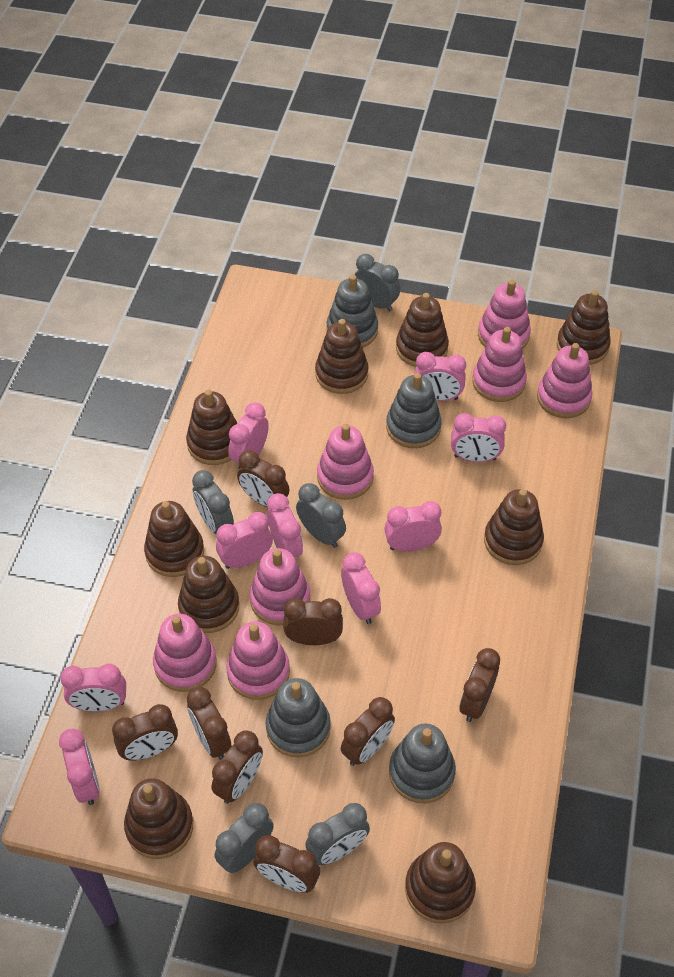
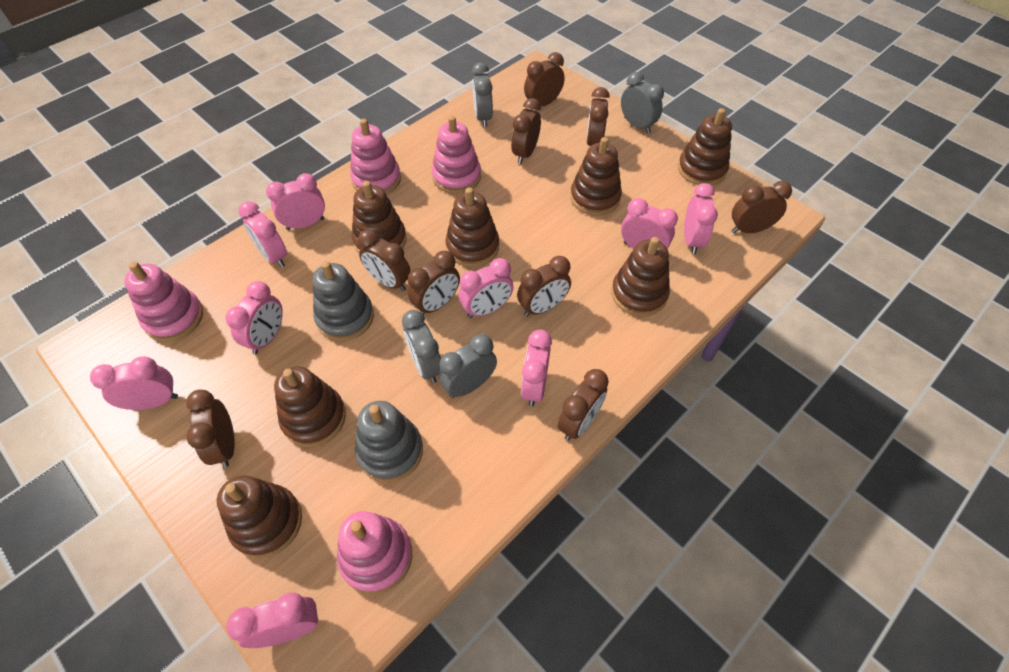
brown clock: 8 -> 9
brown stacking toy: 9 -> 7
grey clock: 5 -> 4
grey stacking toy: 4 -> 2
pink stacking toy: 7 -> 4

